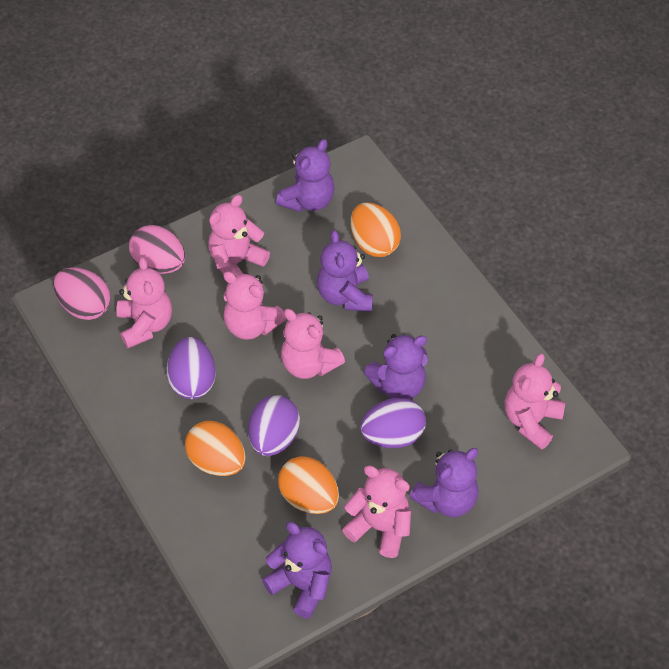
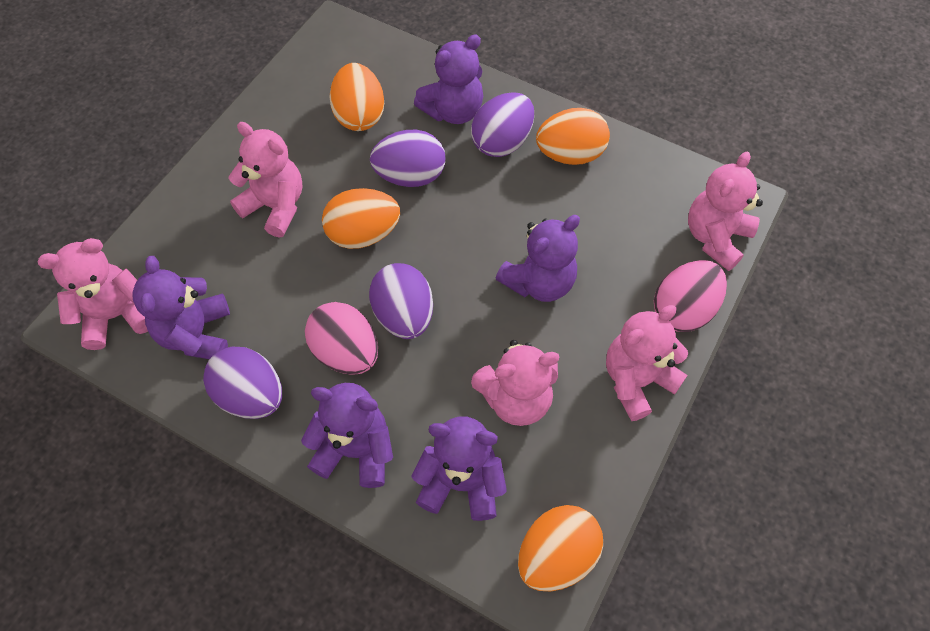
orange egg: 3 -> 4
pink teddy bear: 6 -> 5
purple egg: 3 -> 4

